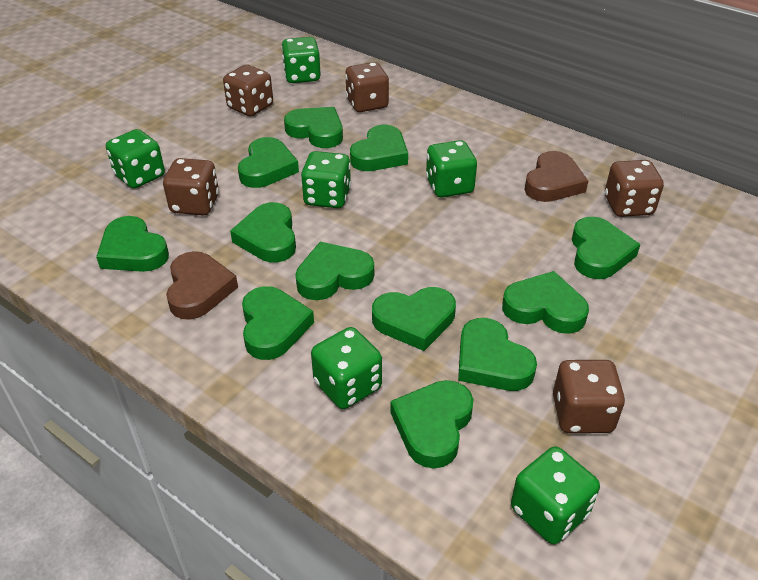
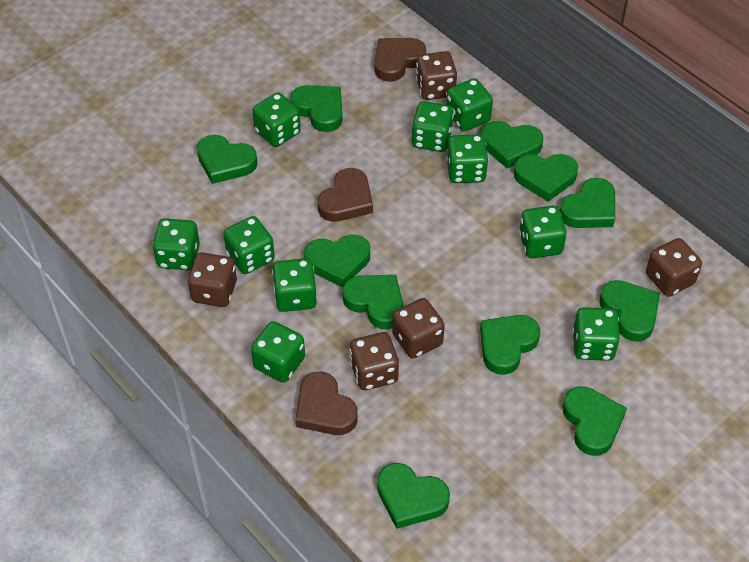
brown heart: 2 -> 3
green dice: 6 -> 10
green heart: 12 -> 11

